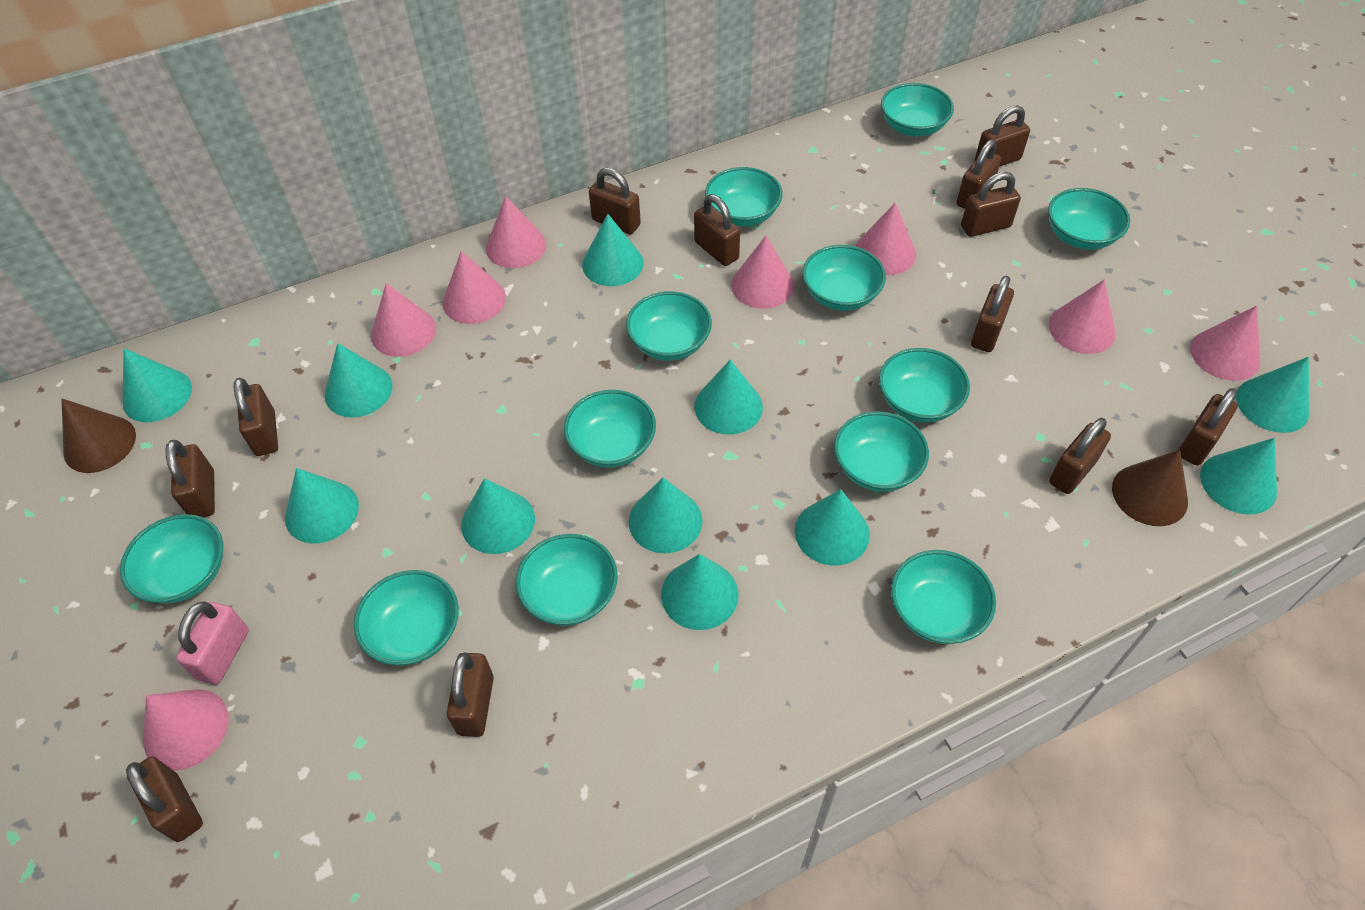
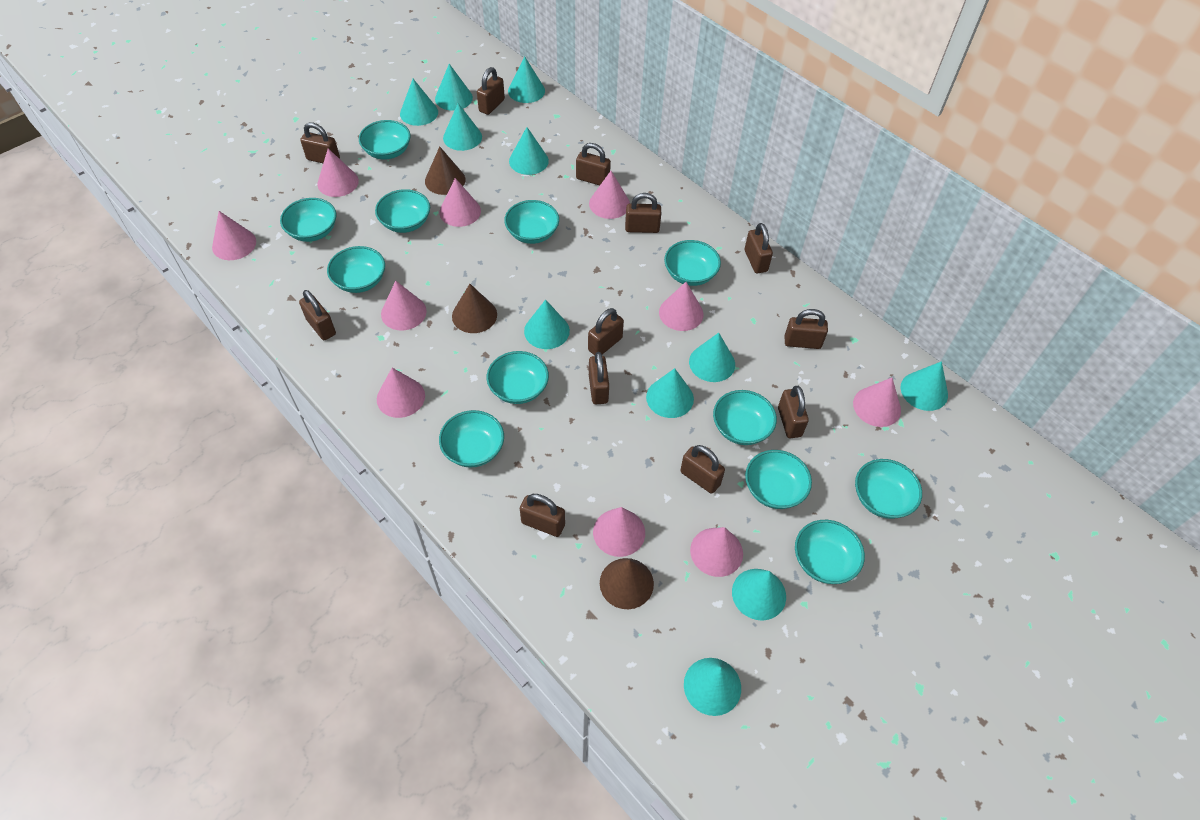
brown cone: 2 -> 3
pink cone: 8 -> 10
pink padlock: 1 -> 0

